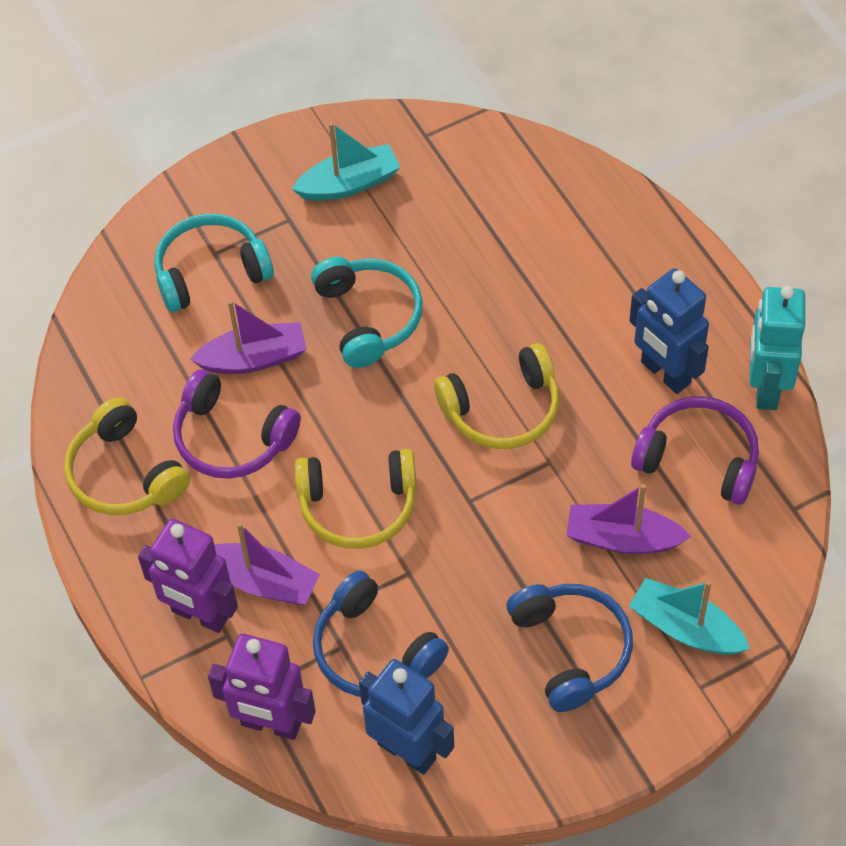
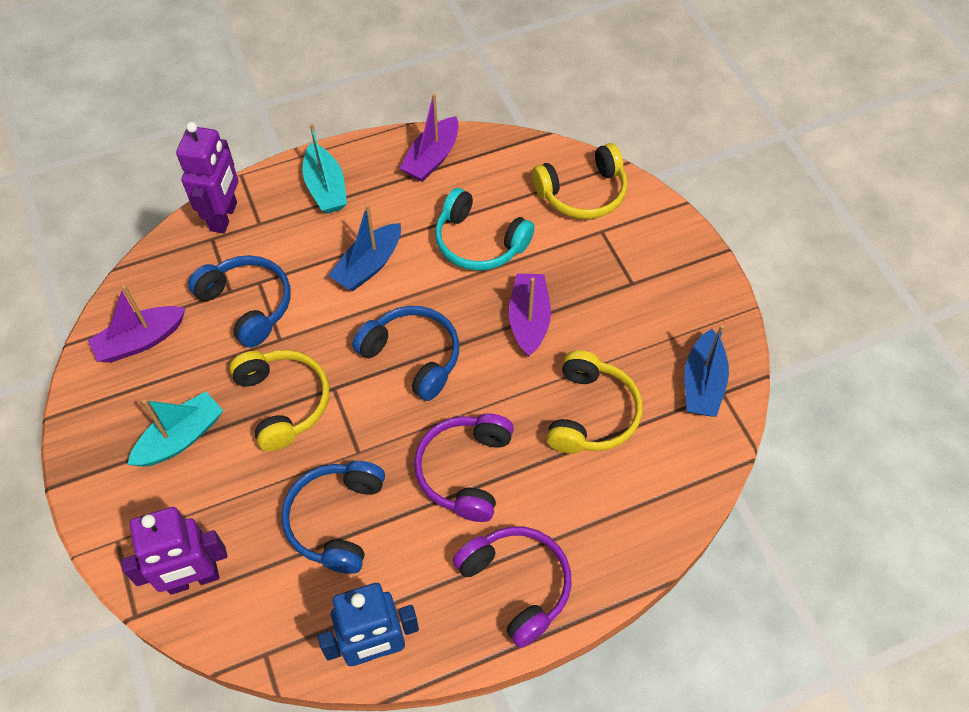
blue boat: 0 -> 2
blue headphones: 2 -> 3
blue robot: 2 -> 1
turquoise headphones: 2 -> 1
turquoise robot: 1 -> 0

